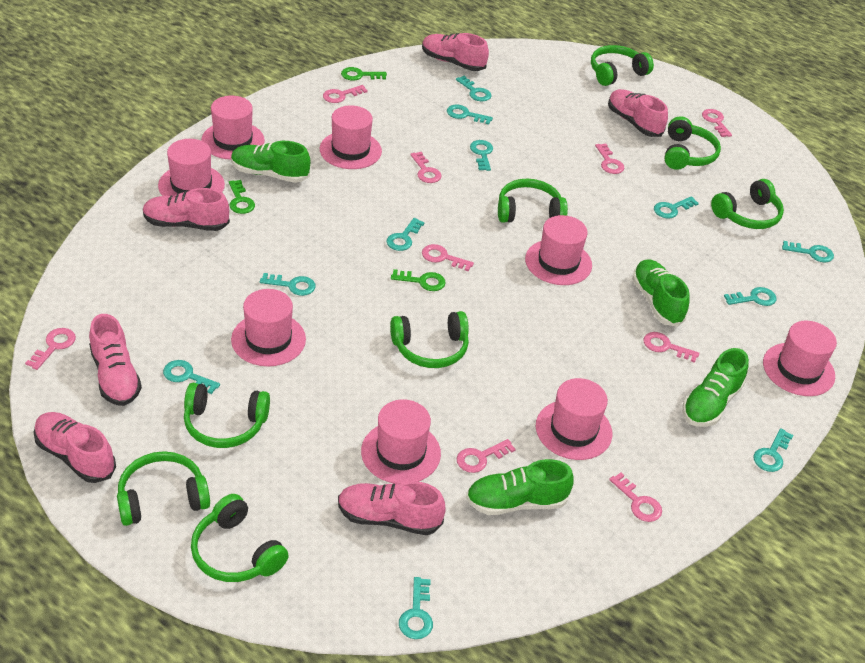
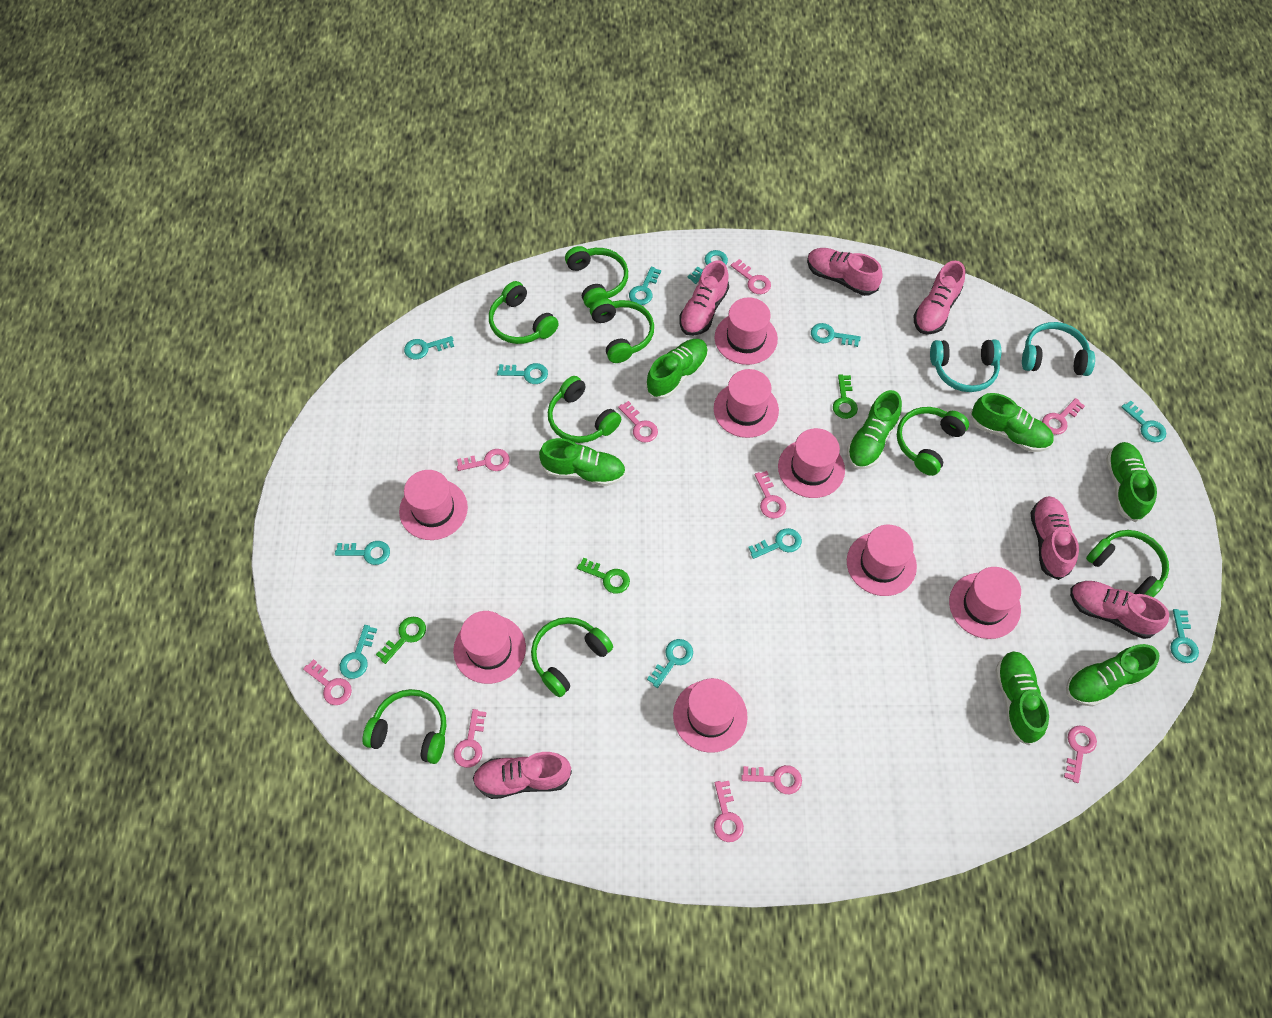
green shoe: 4 -> 7
pink key: 9 -> 10
turquoise headphones: 0 -> 2

